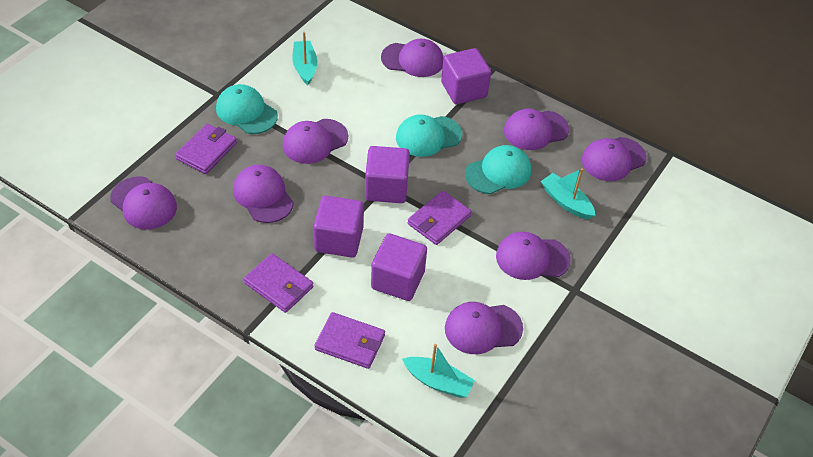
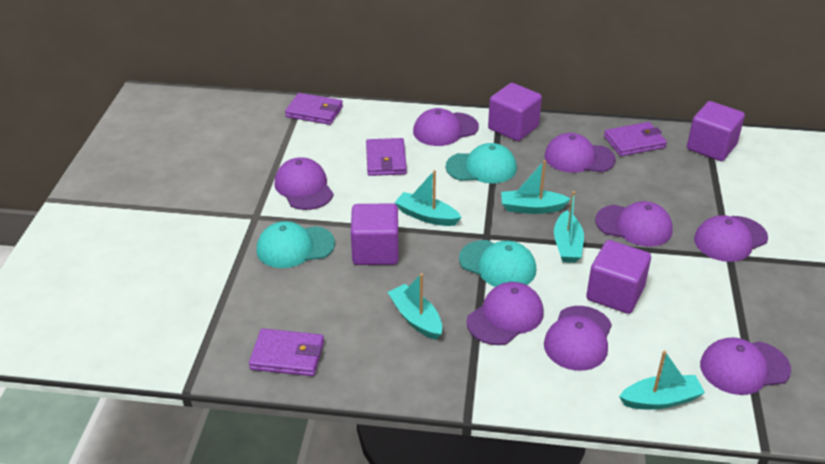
turquoise boat: 3 -> 5

